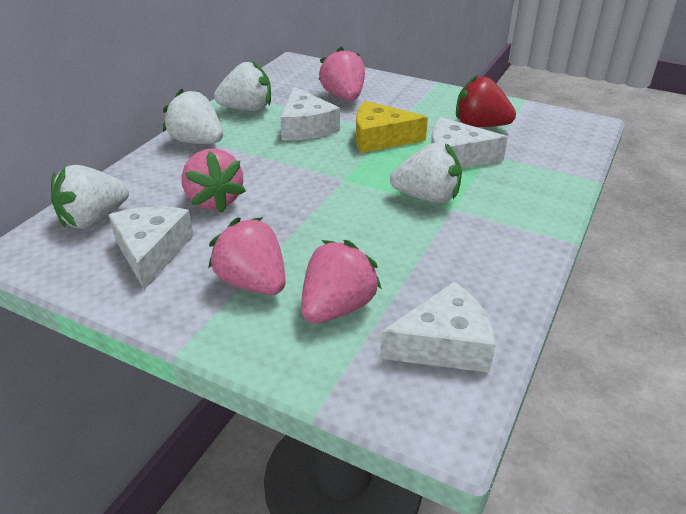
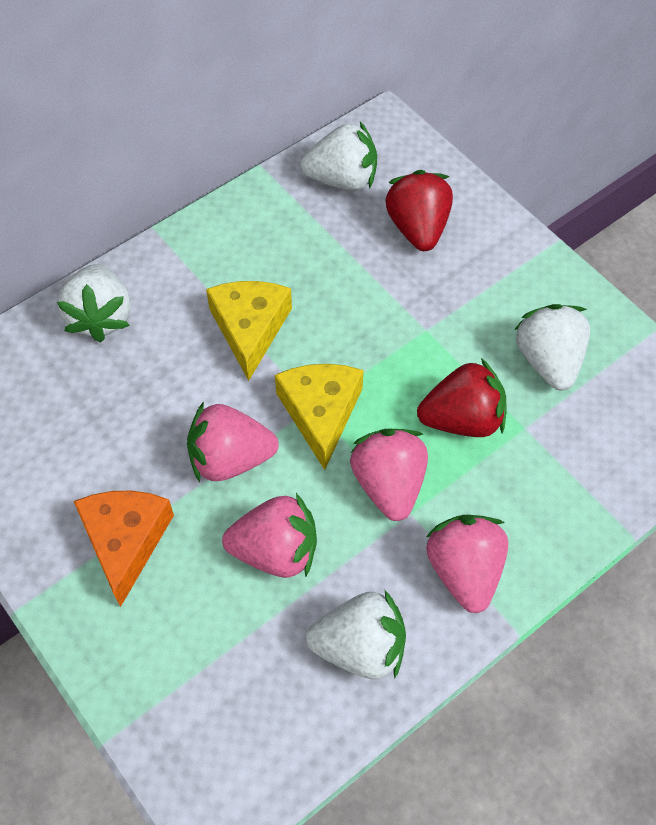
orange cheese: 0 -> 1
red strawberry: 1 -> 2
white cheese: 4 -> 0
yellow cheese: 1 -> 2

